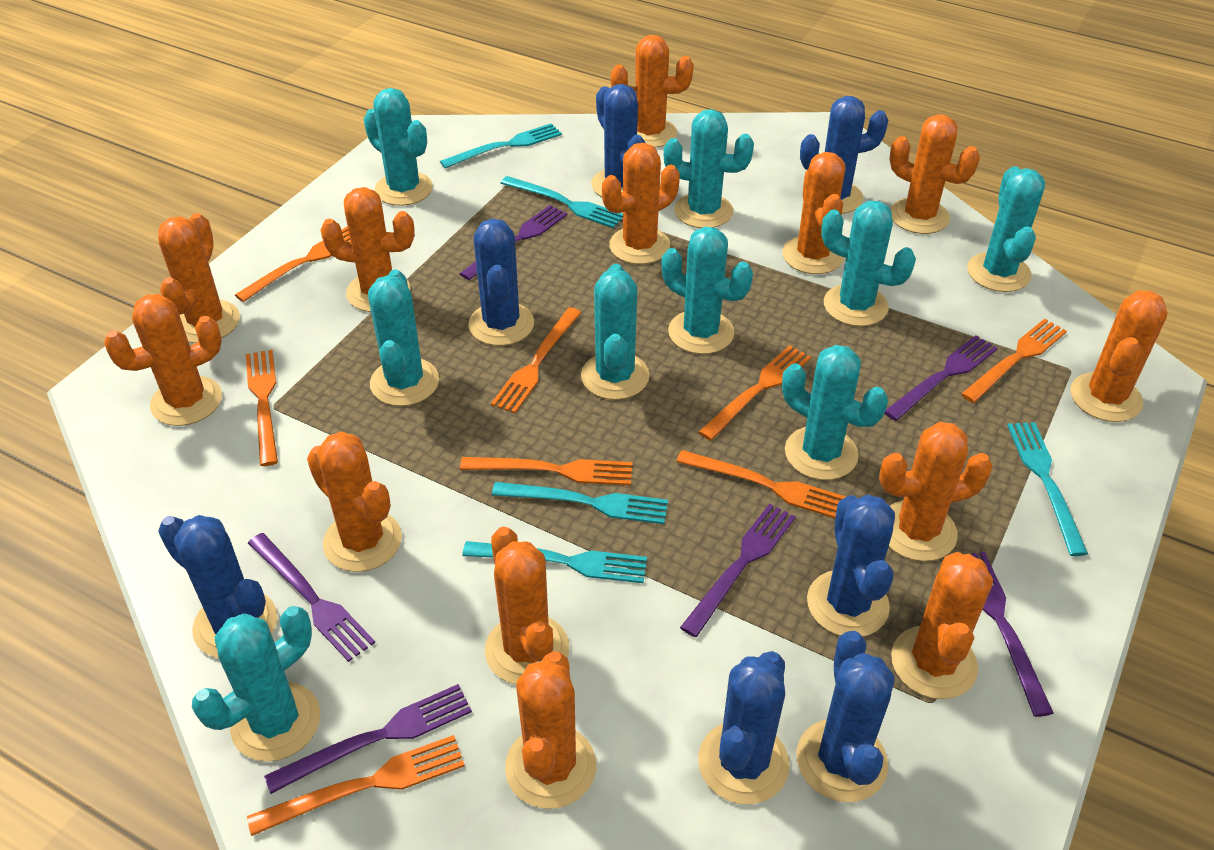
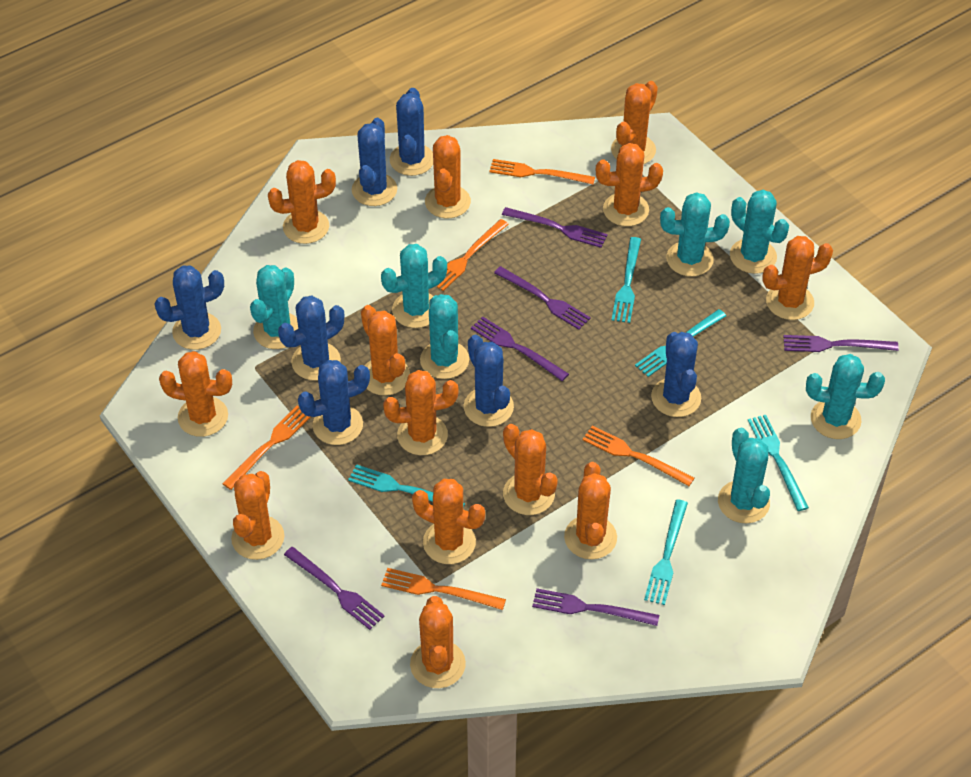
orange fork: 8 -> 5
turquoise cactus: 9 -> 7

